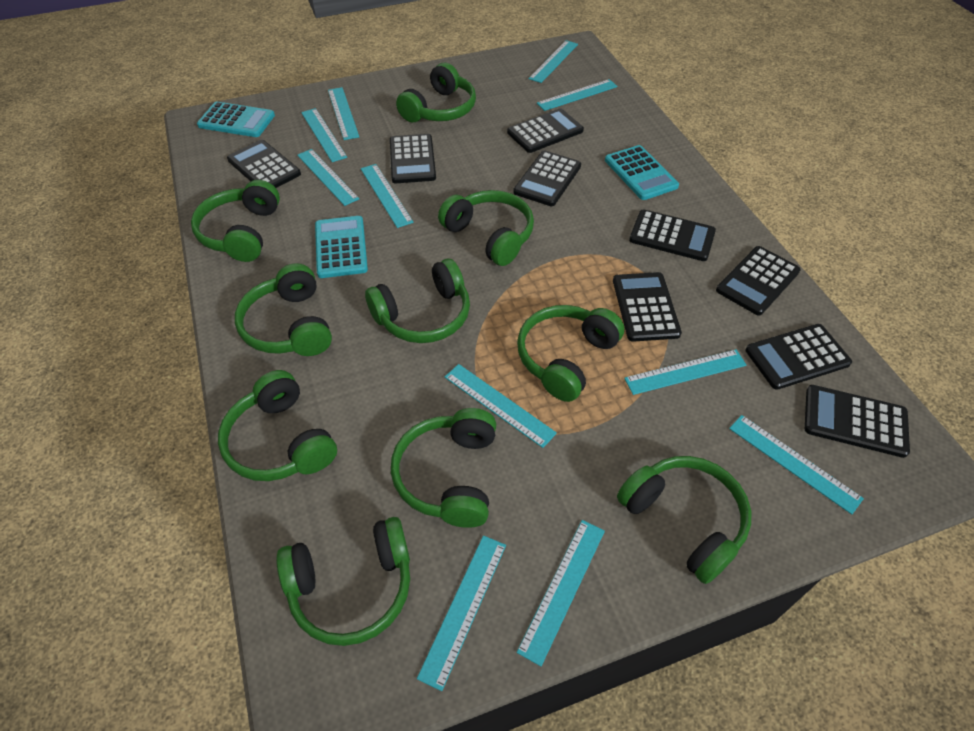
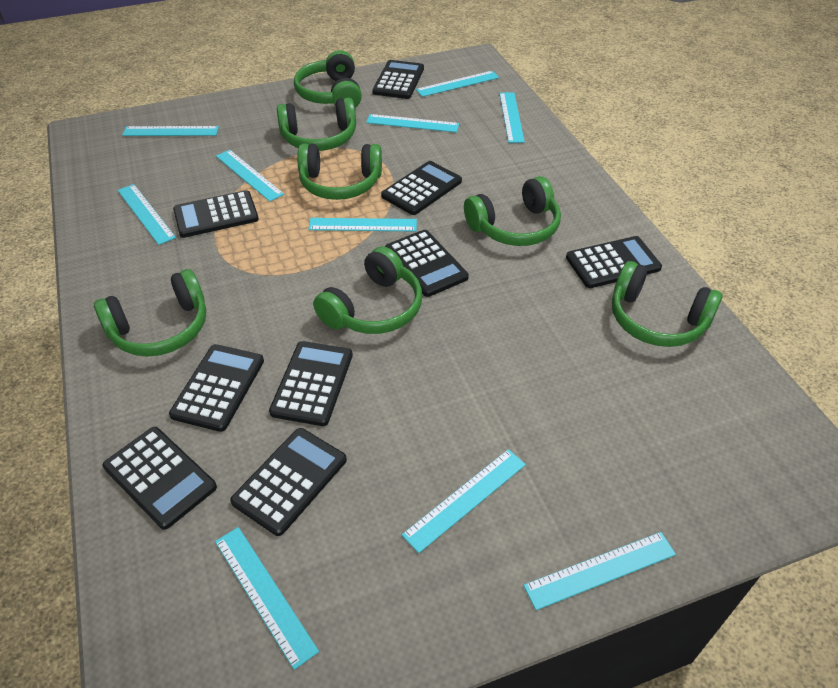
green headphones: 10 -> 7
turquoise calculator: 3 -> 0
turquoise ruler: 11 -> 10

